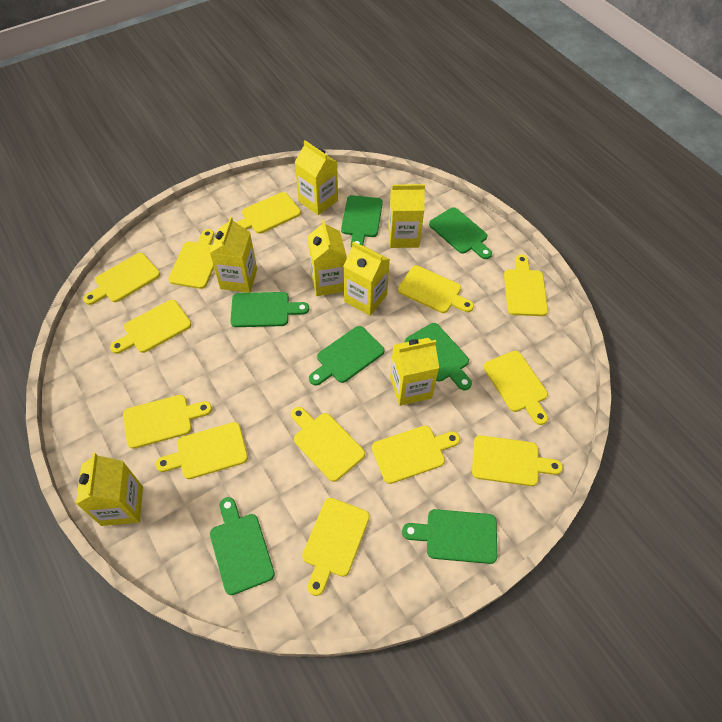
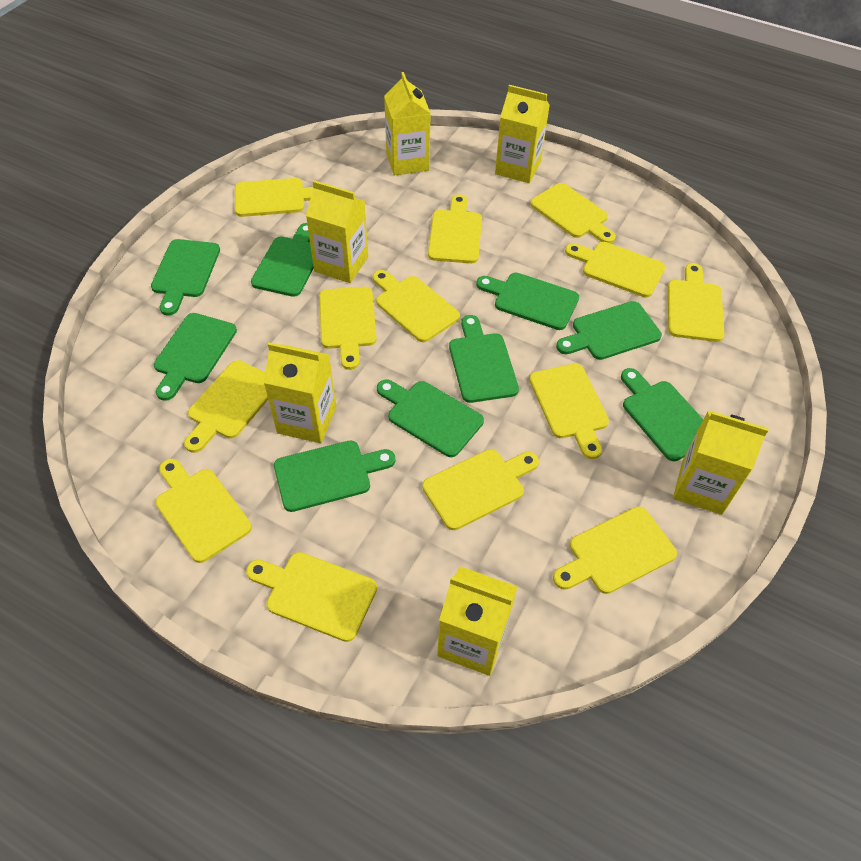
green cutting board: 7 -> 9
yellow carton: 7 -> 6

